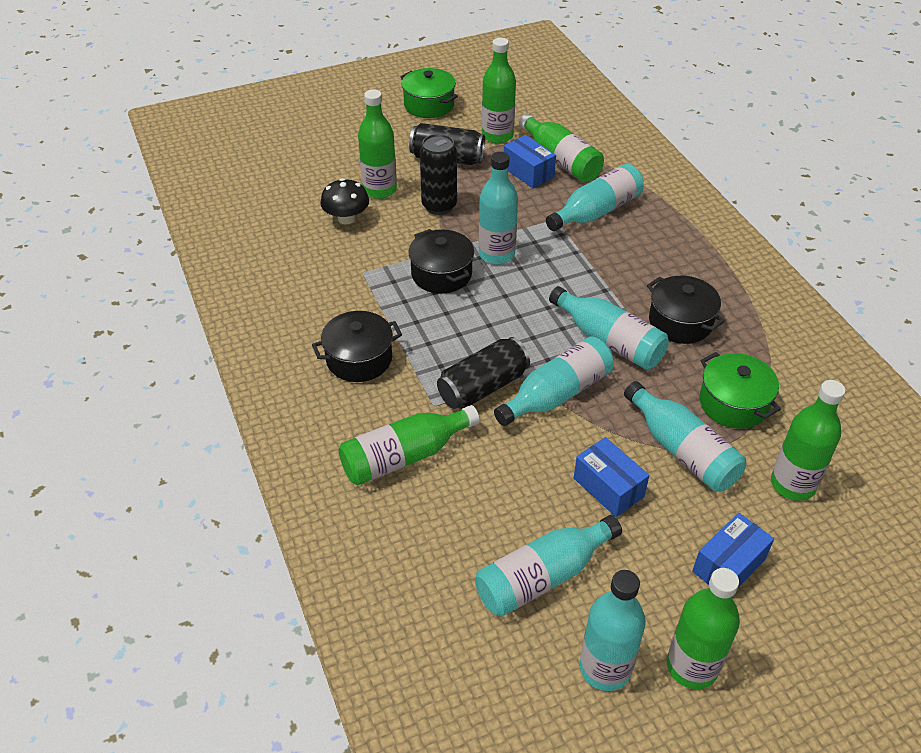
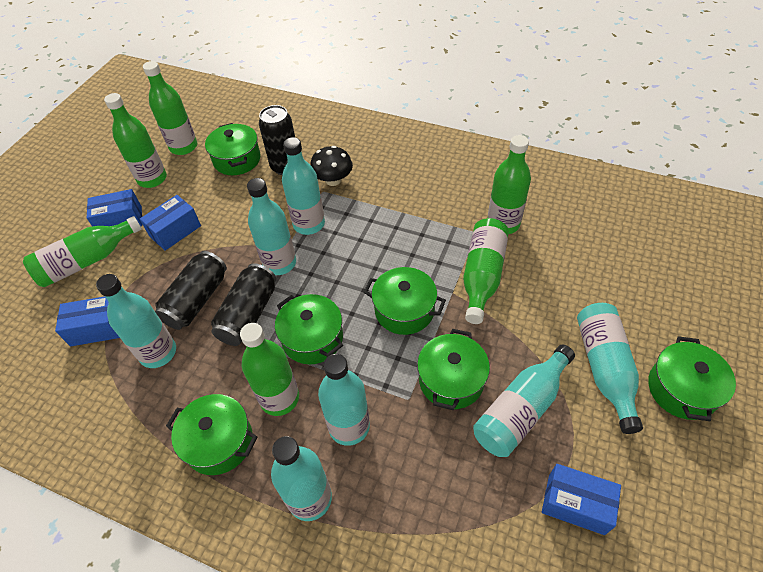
black pot: 3 -> 0
blue box: 3 -> 4
green pot: 2 -> 6

